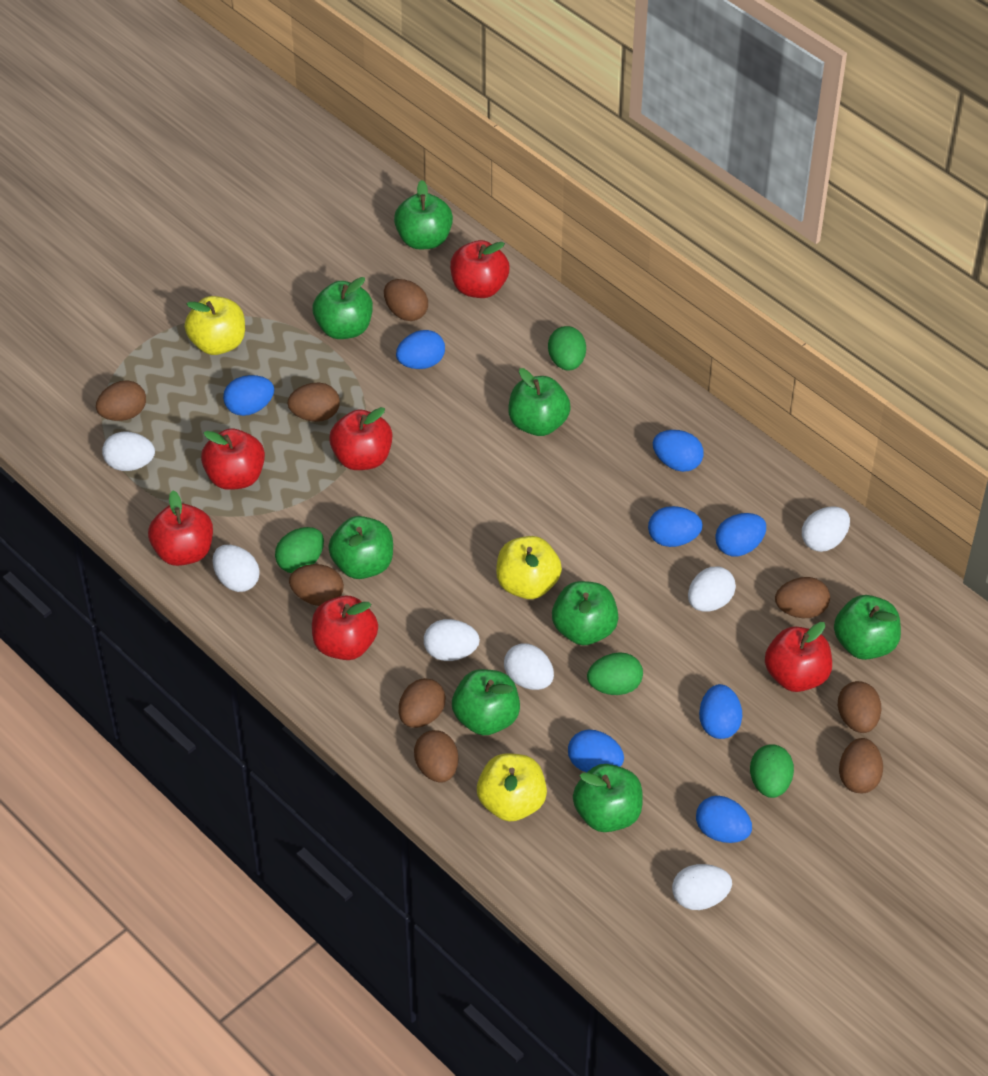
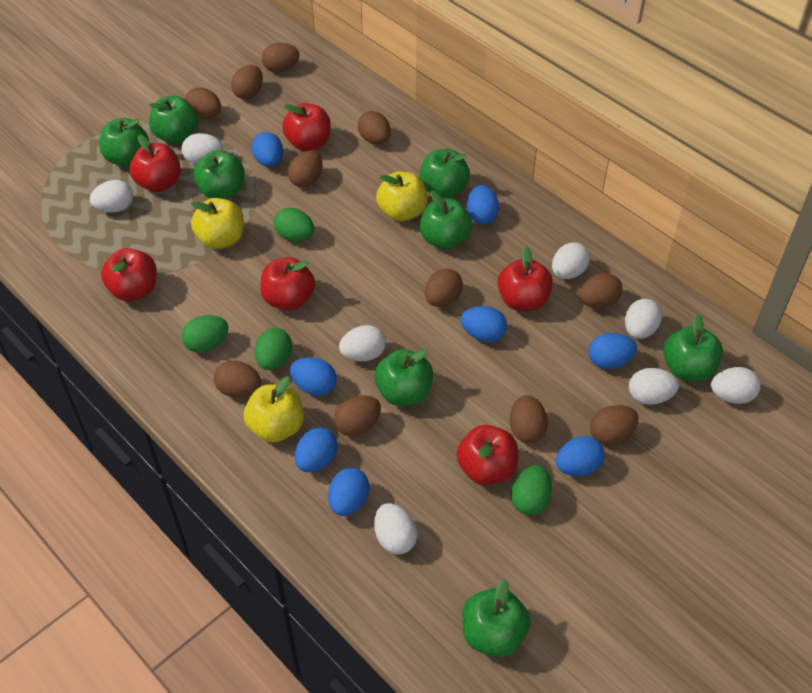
brown egg: 9 -> 11
white egg: 7 -> 8

